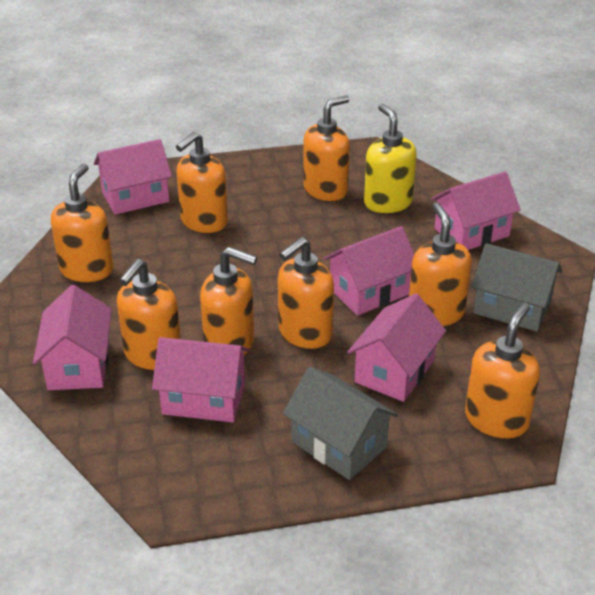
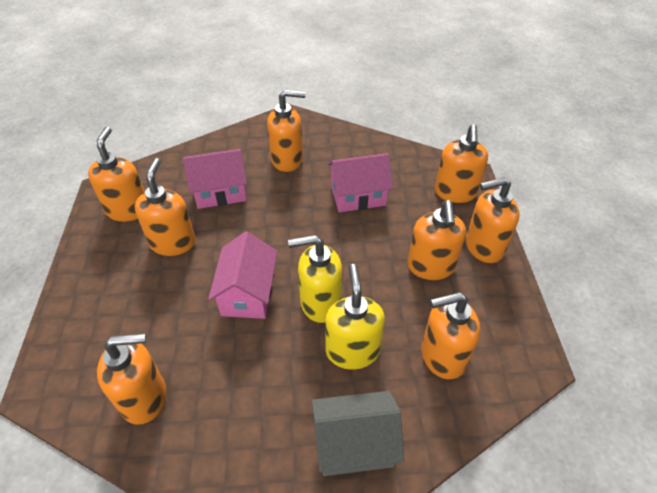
grey house: 2 -> 1
pink house: 6 -> 3
yellow soap dispenser: 1 -> 2

